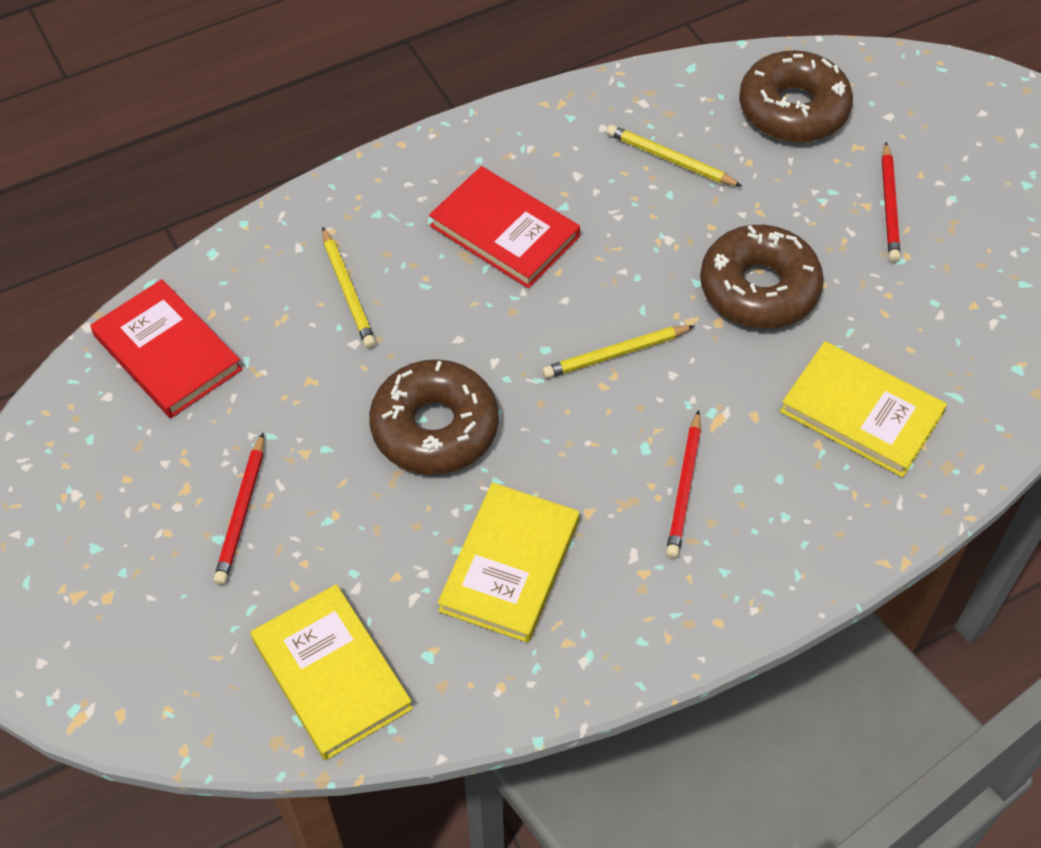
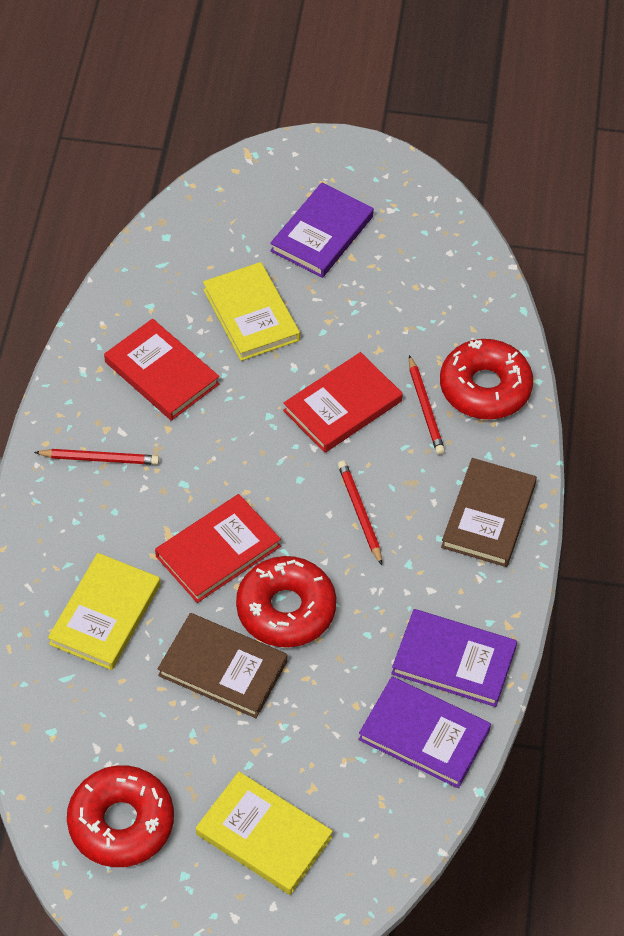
brown book: 0 -> 2
brown donut: 3 -> 0
purple book: 0 -> 3
red book: 2 -> 3
red donut: 0 -> 3
yellow pencil: 3 -> 0

